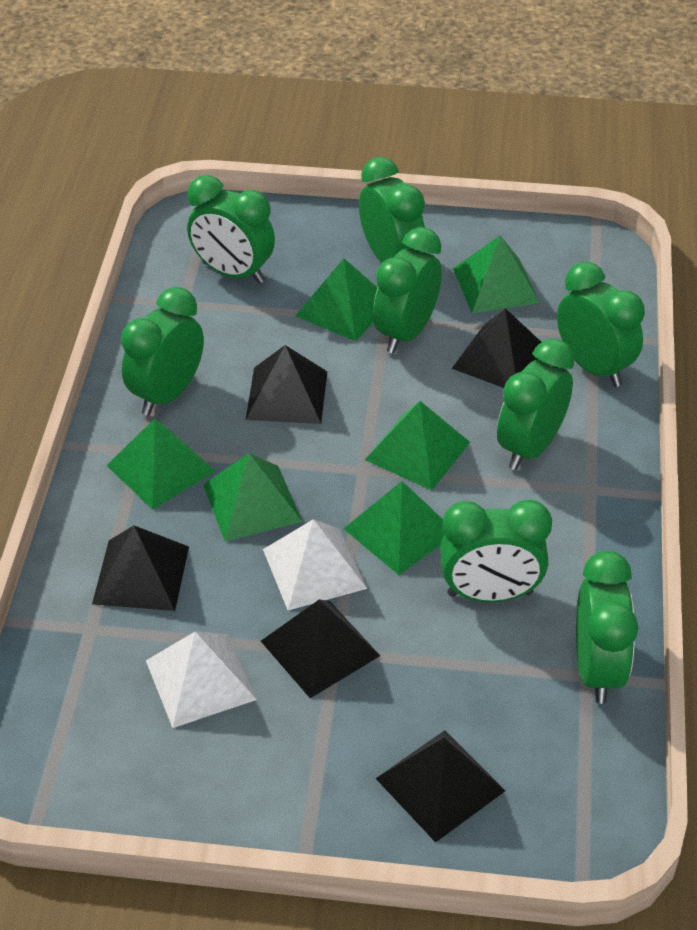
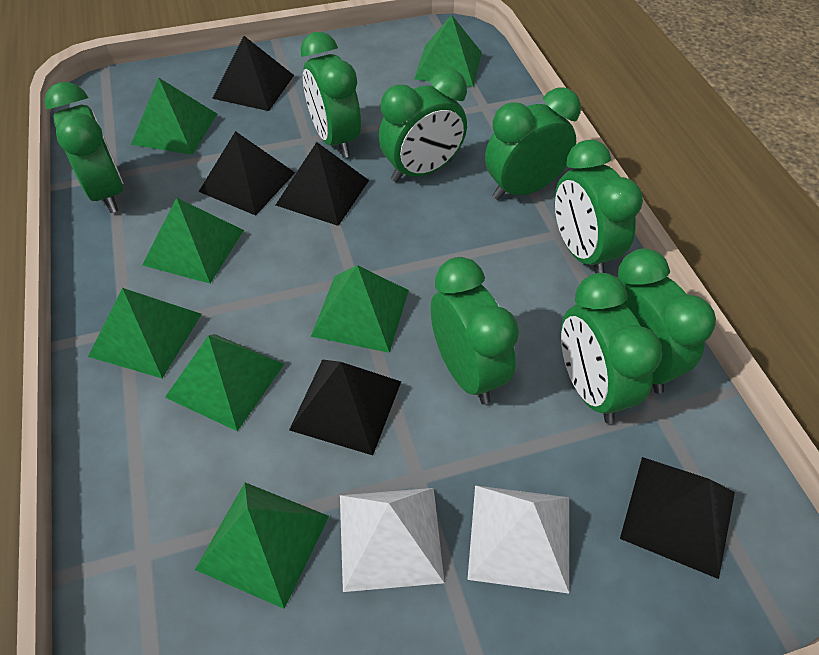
green pyramid: 6 -> 7

